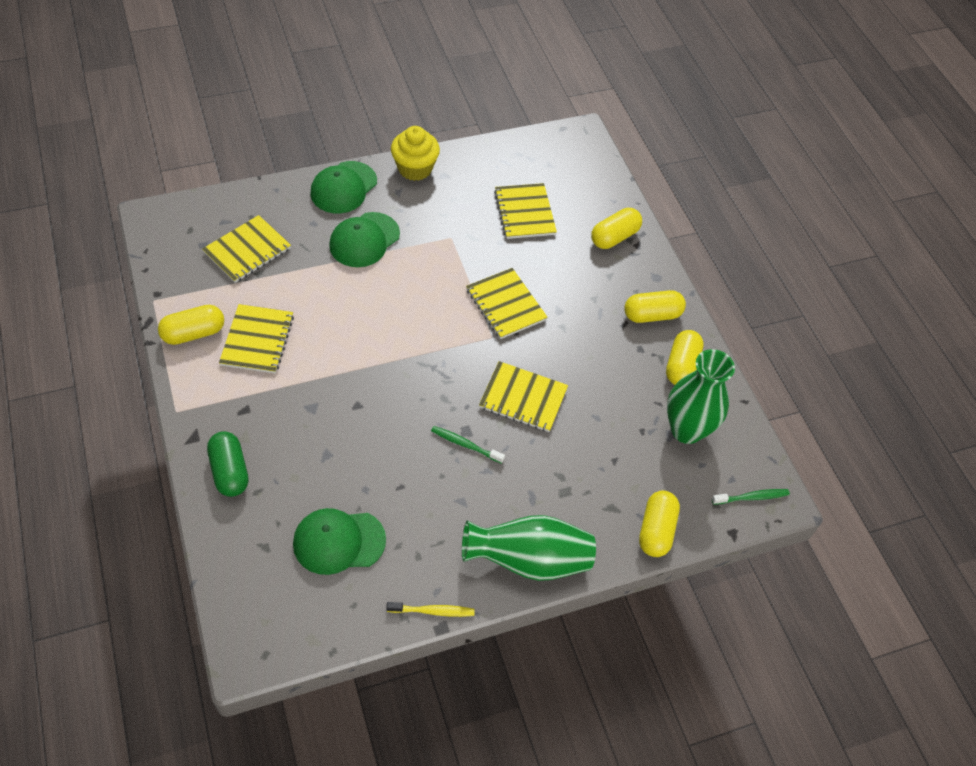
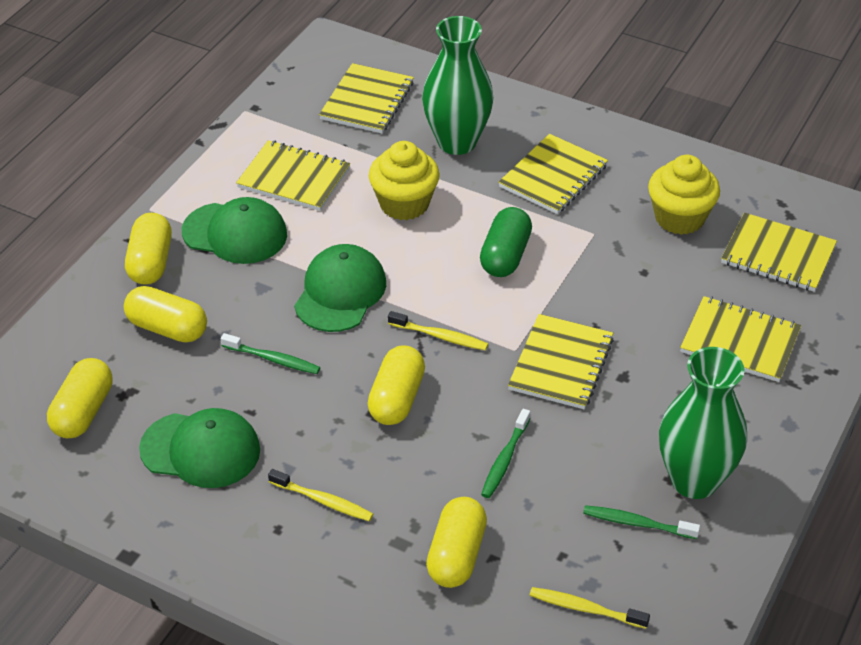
green toothbrush: 2 -> 3
yellow cupcake: 1 -> 2
yellow notebook: 5 -> 6
yellow toothbrush: 1 -> 3

